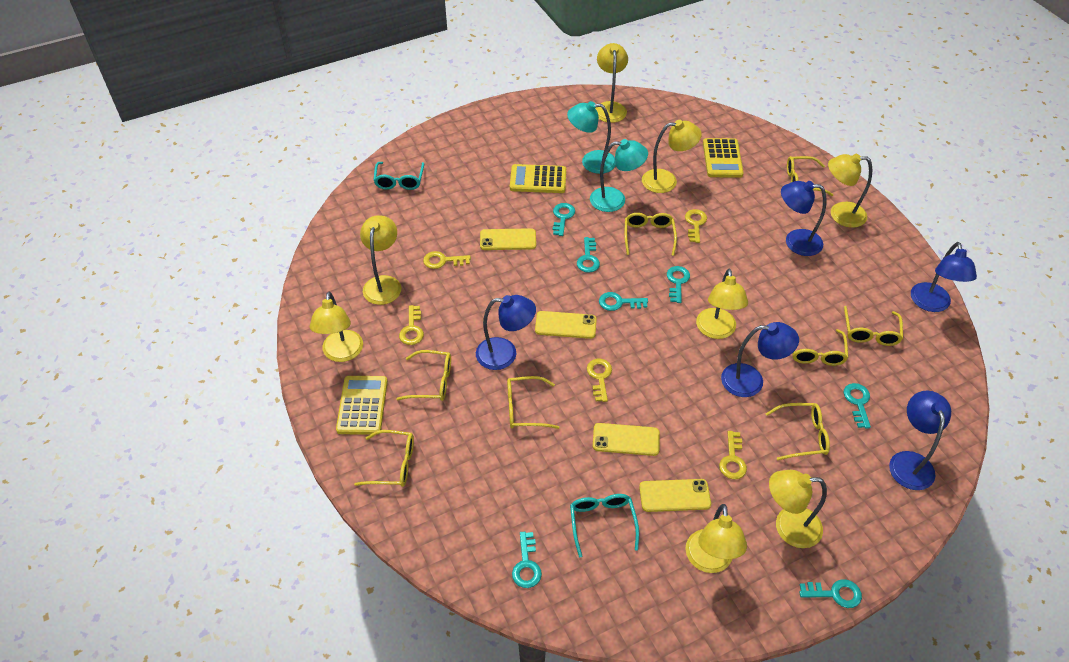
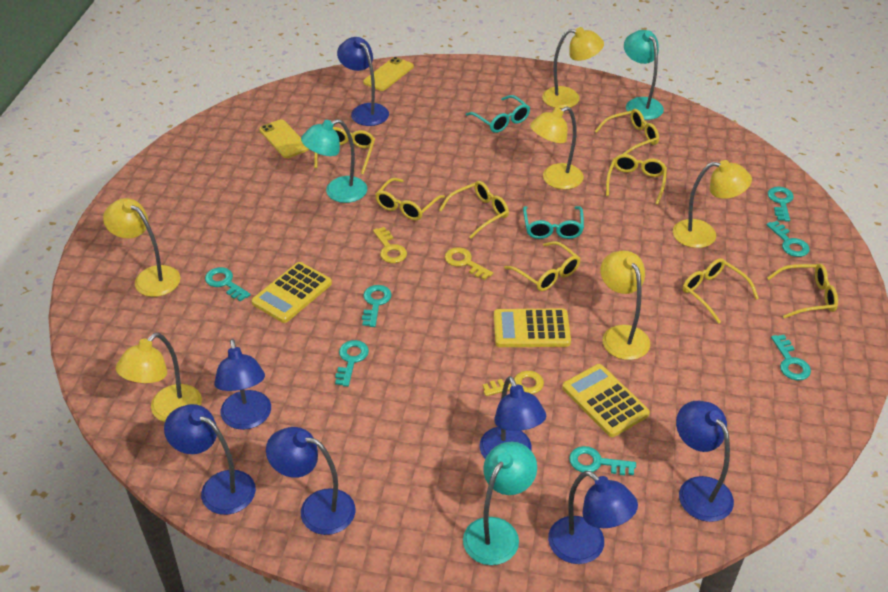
blue lamp: 5 -> 7
turquoise lamp: 2 -> 3
yellow key: 5 -> 3
yellow lamp: 8 -> 6
yellow phone: 4 -> 2

